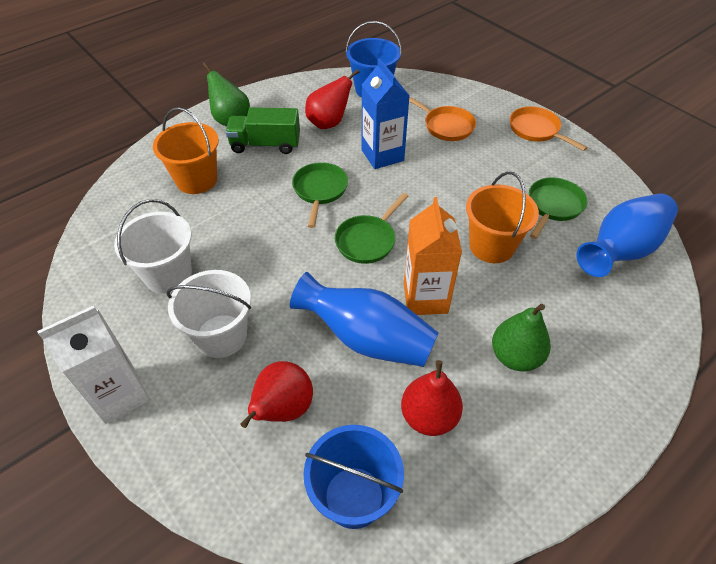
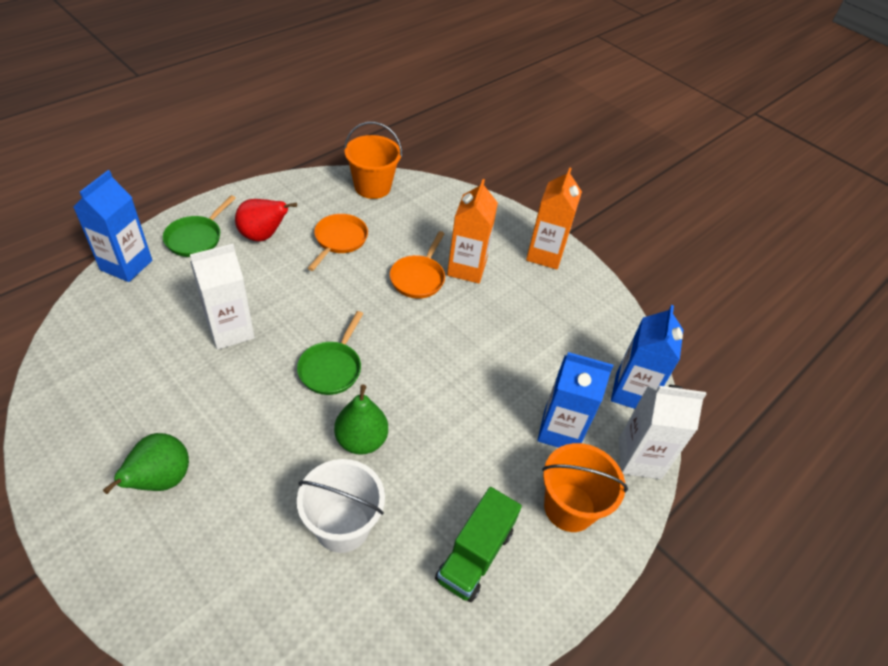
blue bucket: 2 -> 0
blue carton: 1 -> 3
blue vase: 2 -> 0
green pan: 3 -> 2
orange carton: 1 -> 2
red pear: 3 -> 1
white bucket: 2 -> 1
white carton: 1 -> 2

